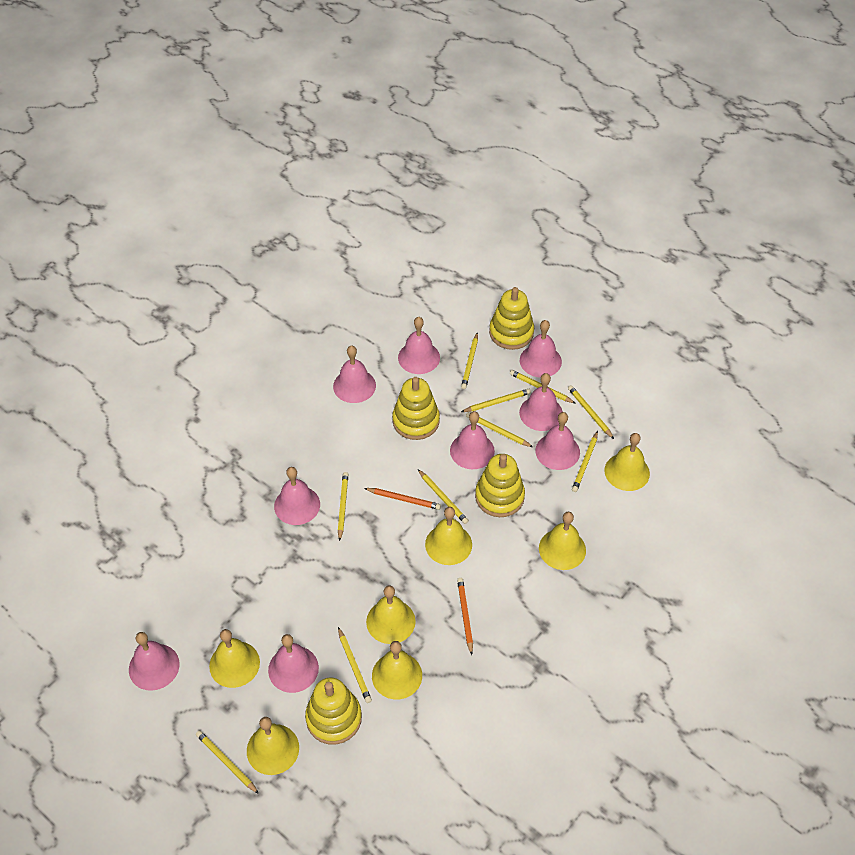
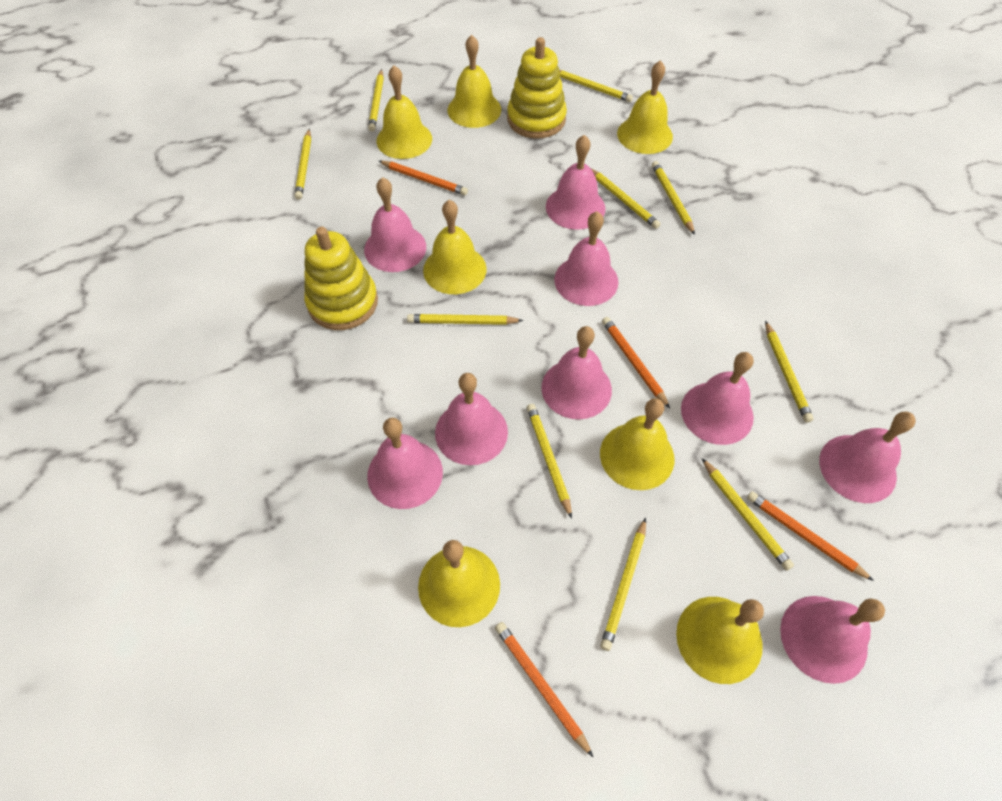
orange pencil: 2 -> 4
yellow stacking toy: 4 -> 2

